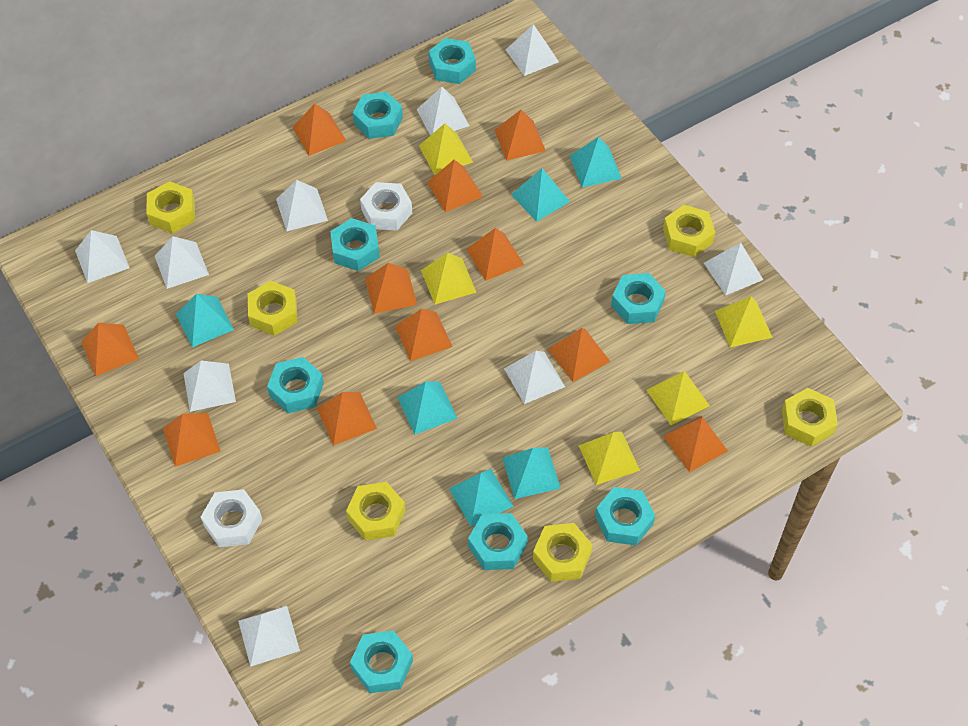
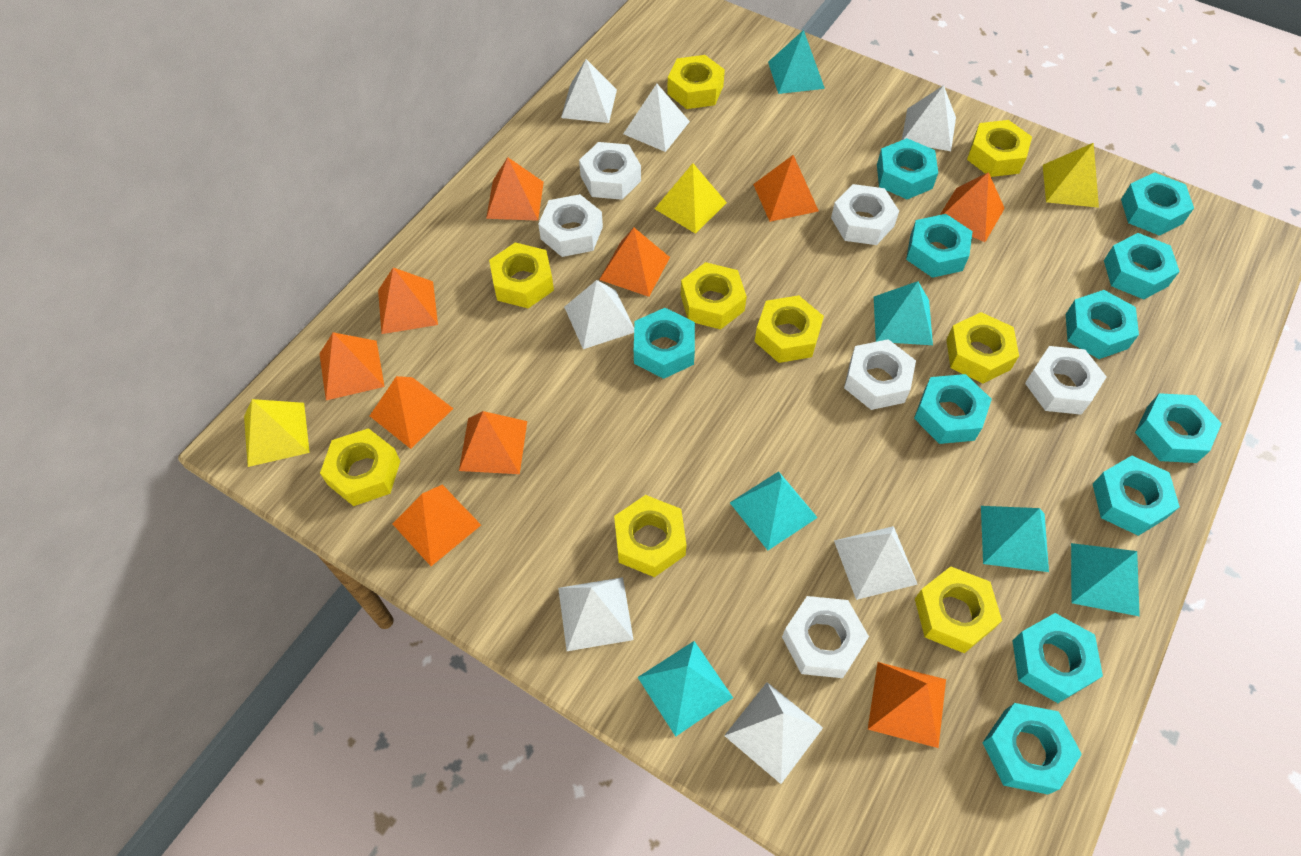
orange pyramid: 11 -> 10
turquoise nut: 8 -> 11
white nut: 2 -> 6
white pyramid: 9 -> 7
yellow nut: 6 -> 9
yellow pyramid: 5 -> 3

